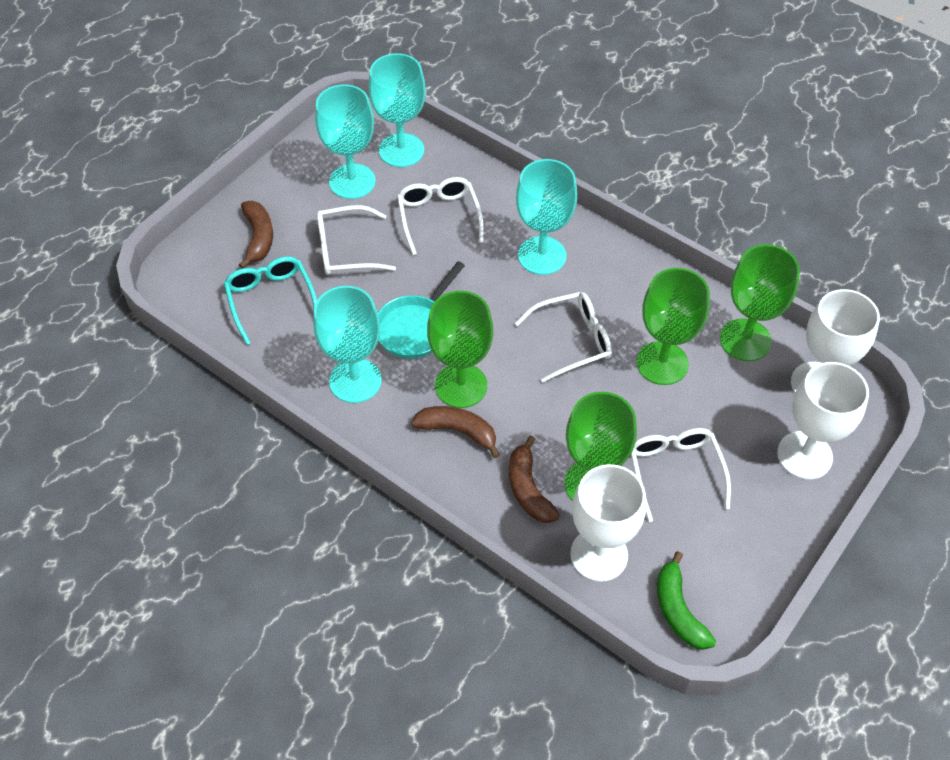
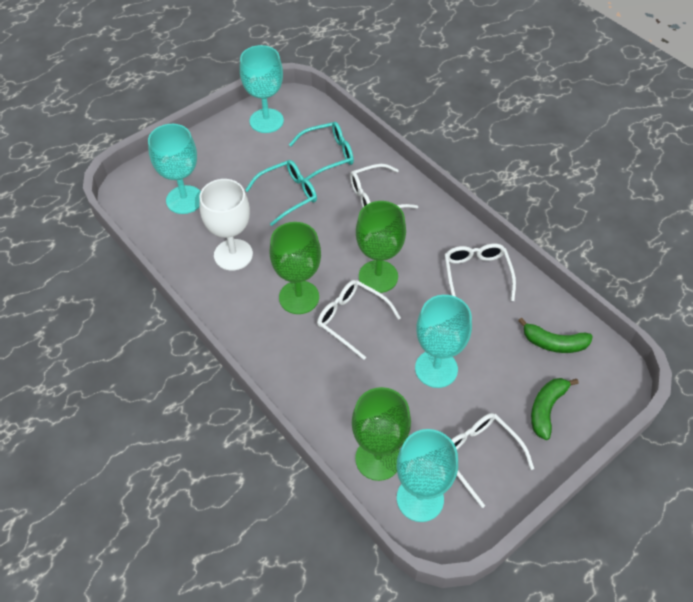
brown banana: 3 -> 0
green banana: 1 -> 2
green goblet: 4 -> 3
turquoise glasses: 1 -> 2
turquoise pan: 1 -> 0
white goblet: 3 -> 1

